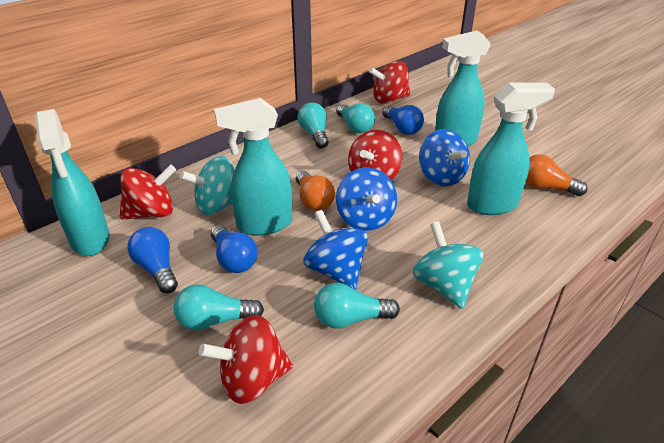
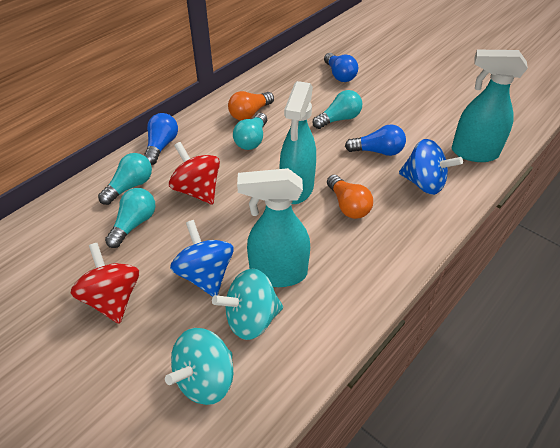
blue spinning top: 3 -> 2
red spinning top: 4 -> 2
turquoise spray bottle: 4 -> 3

